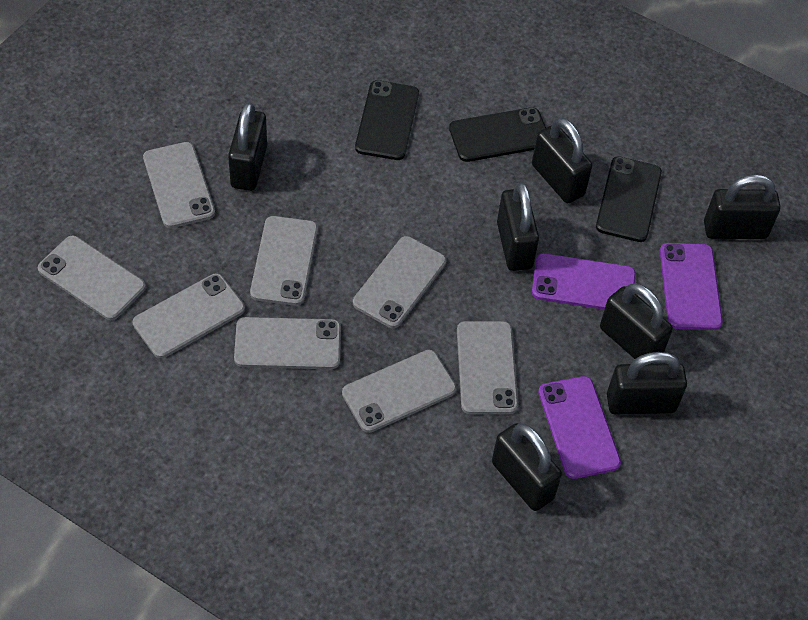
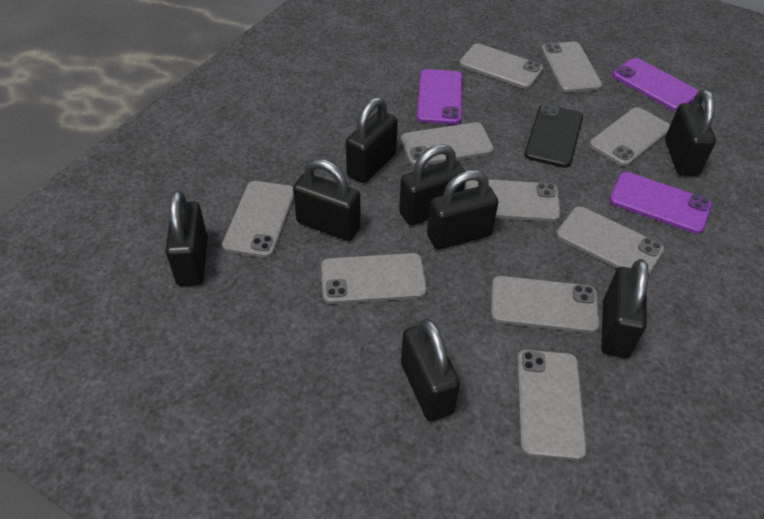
black padlock: 7 -> 8
black phone: 3 -> 1
grey phone: 8 -> 10

